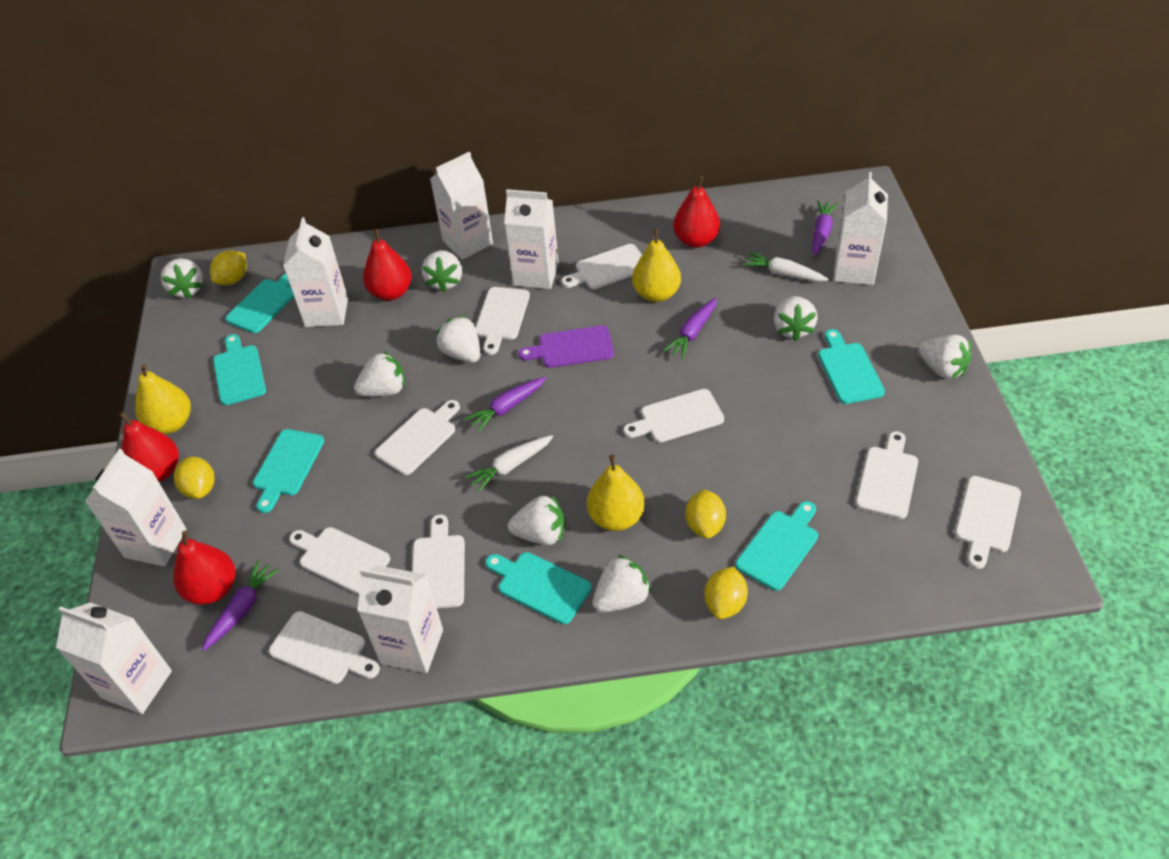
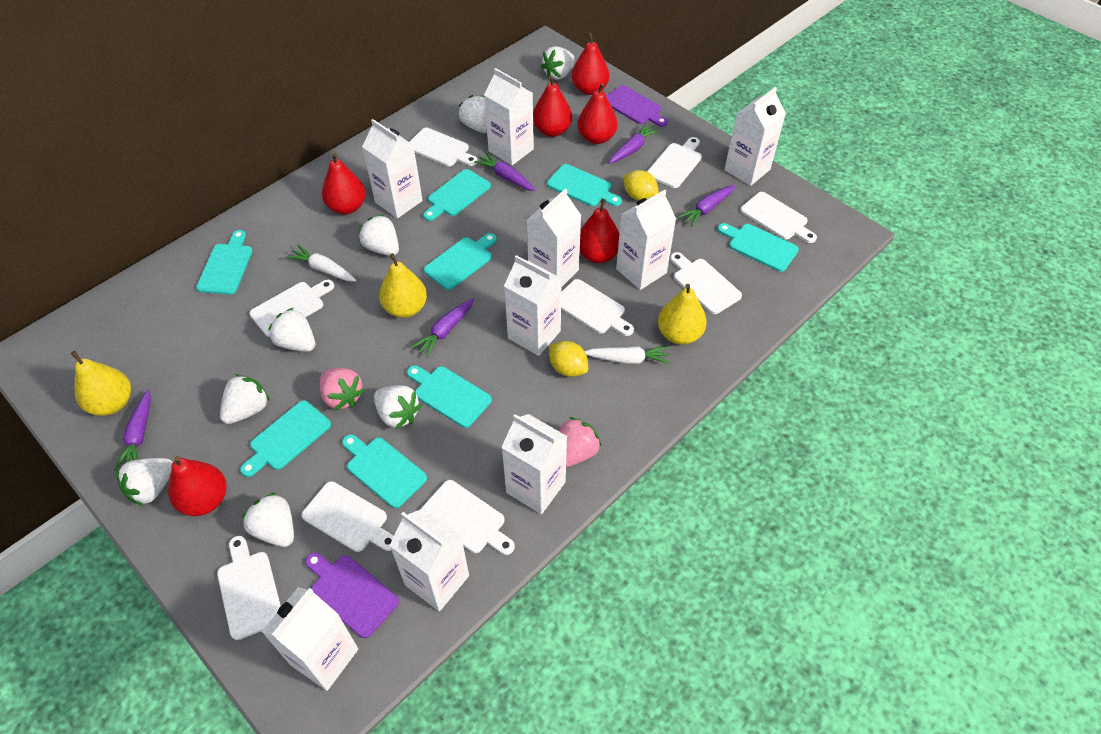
pink strawberry: 0 -> 2
purple carrot: 4 -> 5
purple cutting board: 1 -> 2
red pear: 4 -> 6
turquoise cutting board: 6 -> 8
white carton: 7 -> 9
yellow lemon: 4 -> 2

